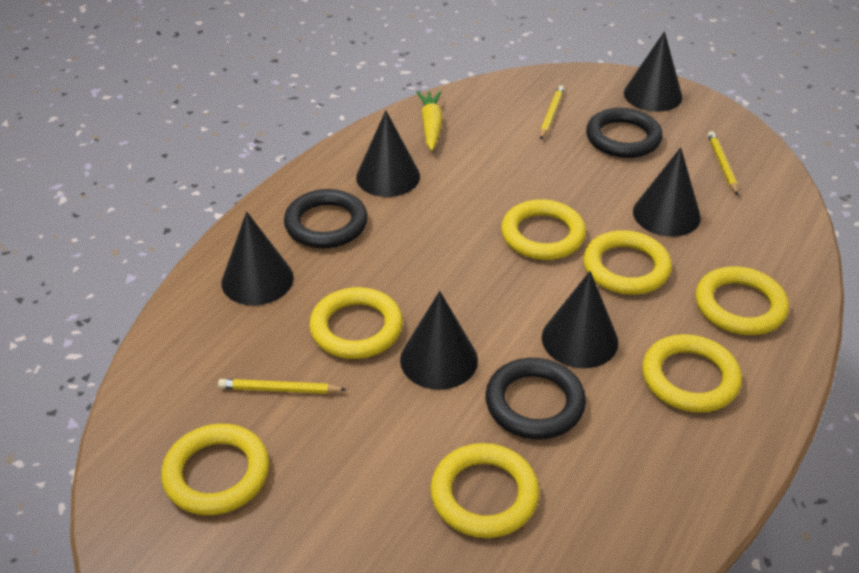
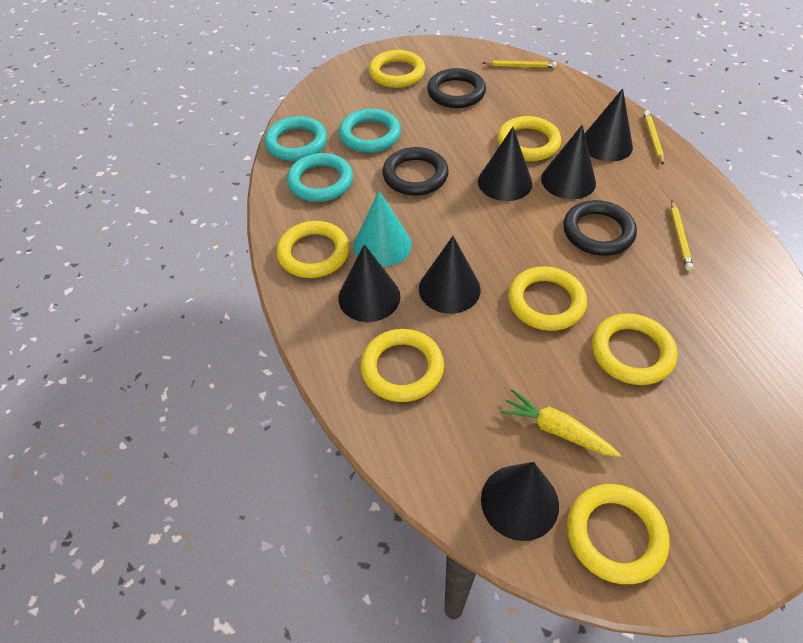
turquoise cone: 0 -> 1
turquoise ring: 0 -> 3

